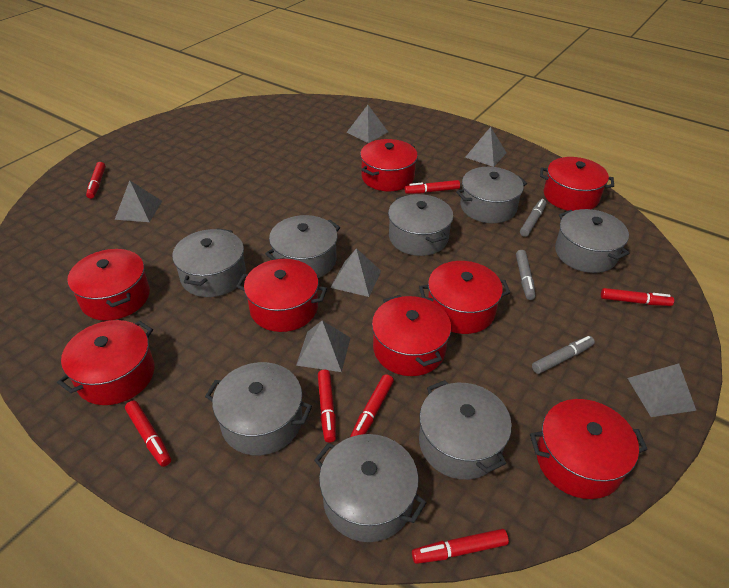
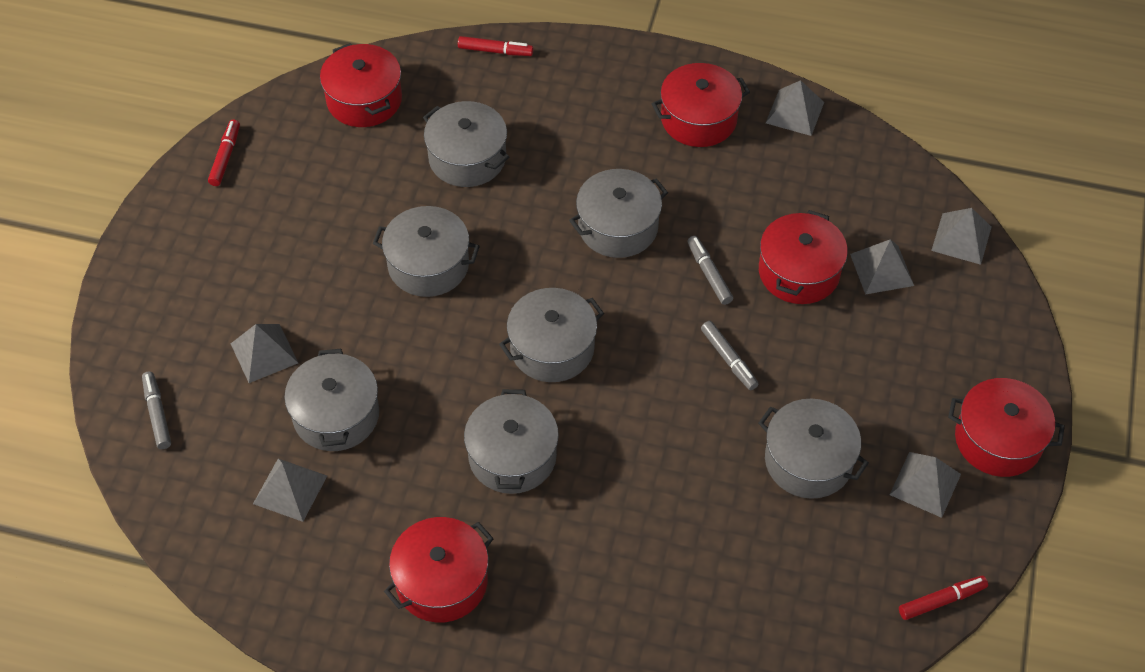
grey pot: 8 -> 7
red marker: 7 -> 3
red pot: 8 -> 5

